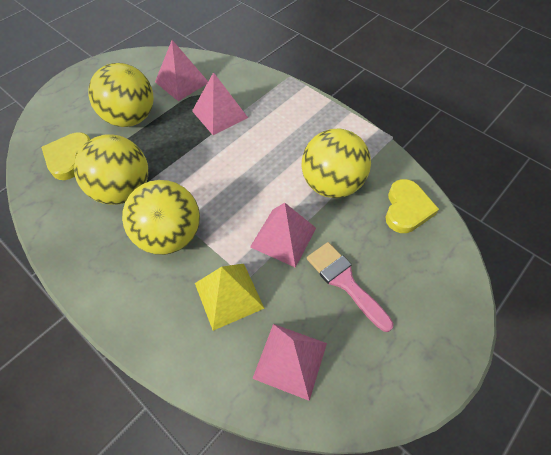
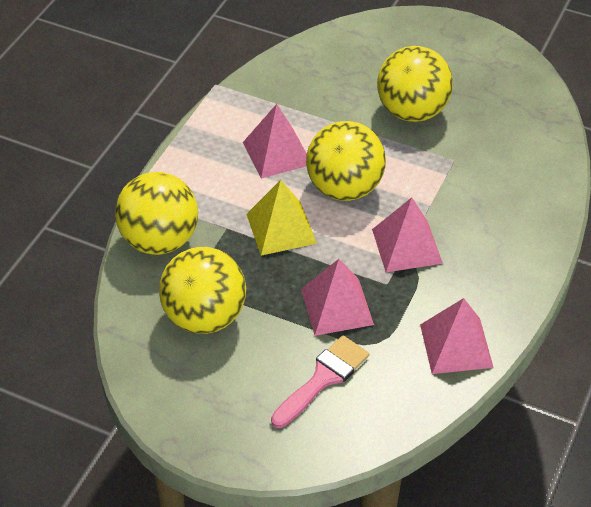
yellow heart: 2 -> 0

